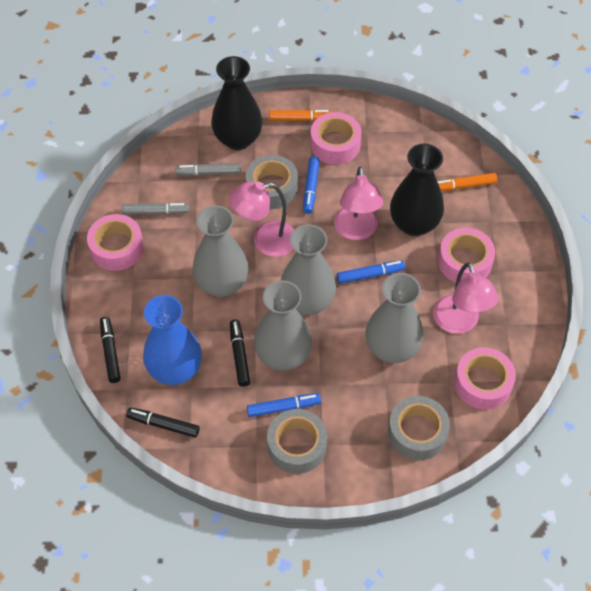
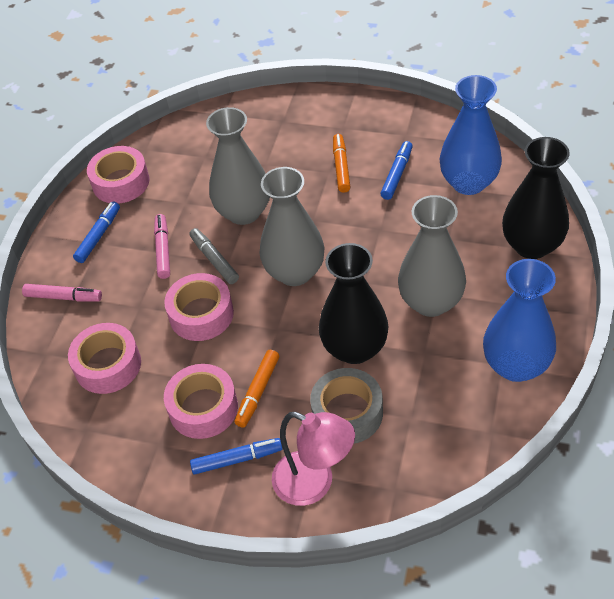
black marker: 3 -> 0
blue vase: 1 -> 2
grey marker: 2 -> 1
grey tape: 3 -> 1
grey vase: 4 -> 3
pink lamp: 3 -> 1
pink marker: 0 -> 2

